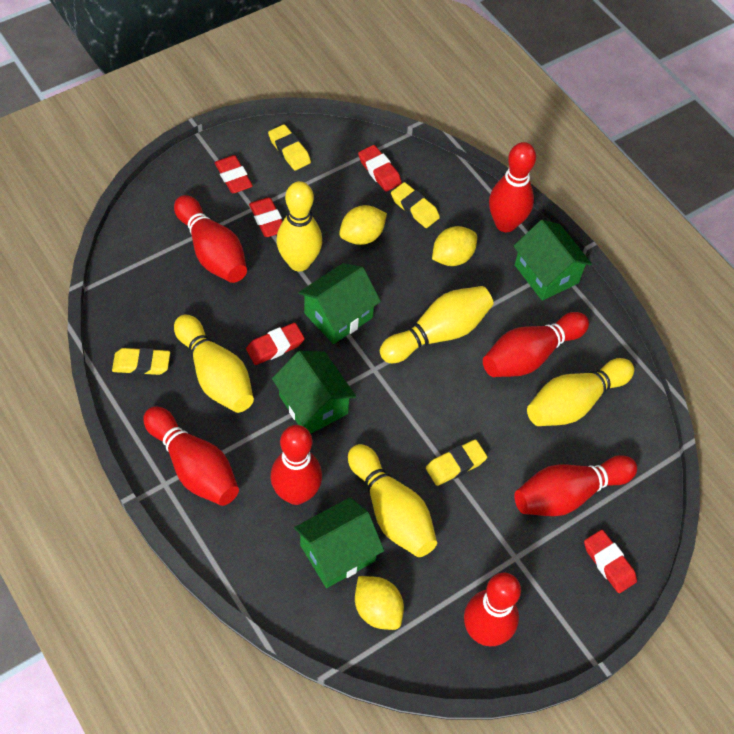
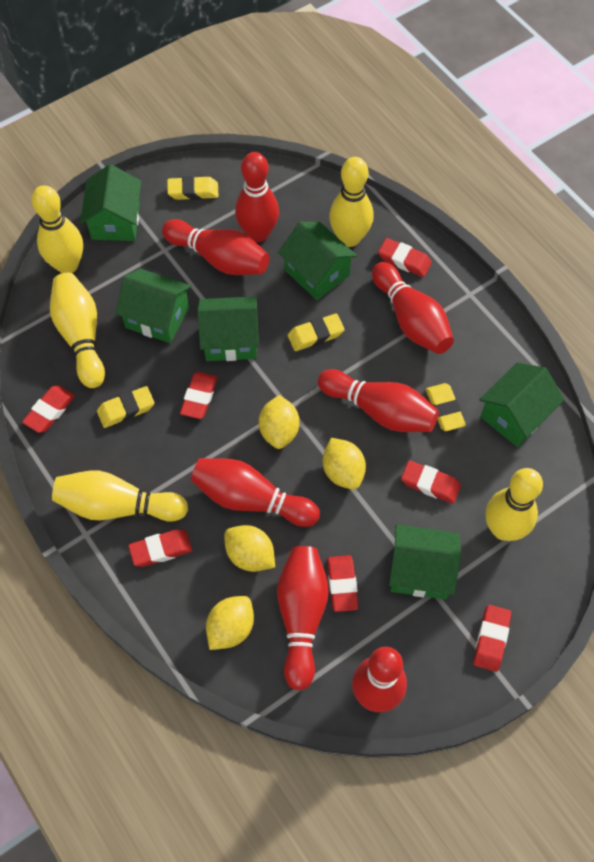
green house: 4 -> 6
red eraser: 5 -> 7
yellow lemon: 3 -> 4

